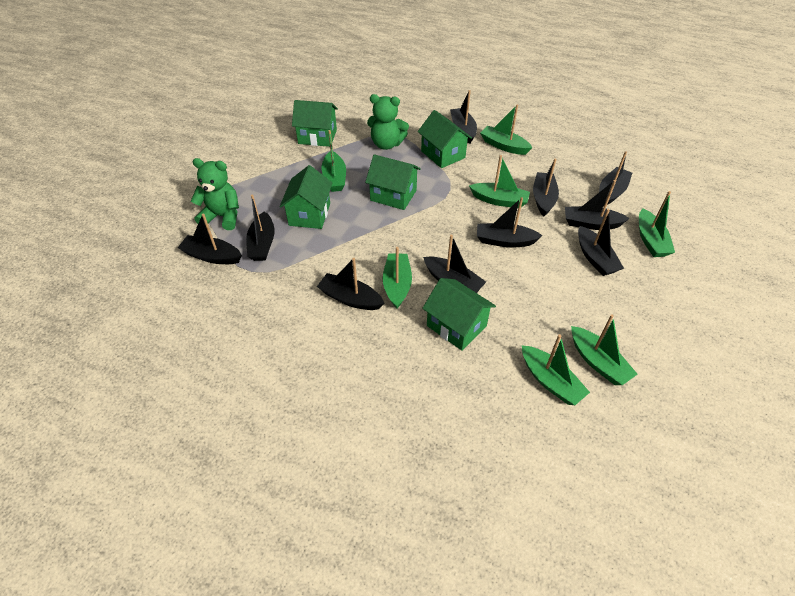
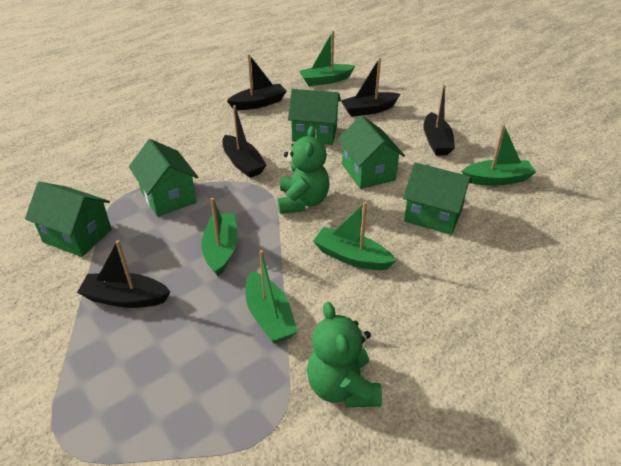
black boat: 10 -> 5
green boat: 7 -> 5

